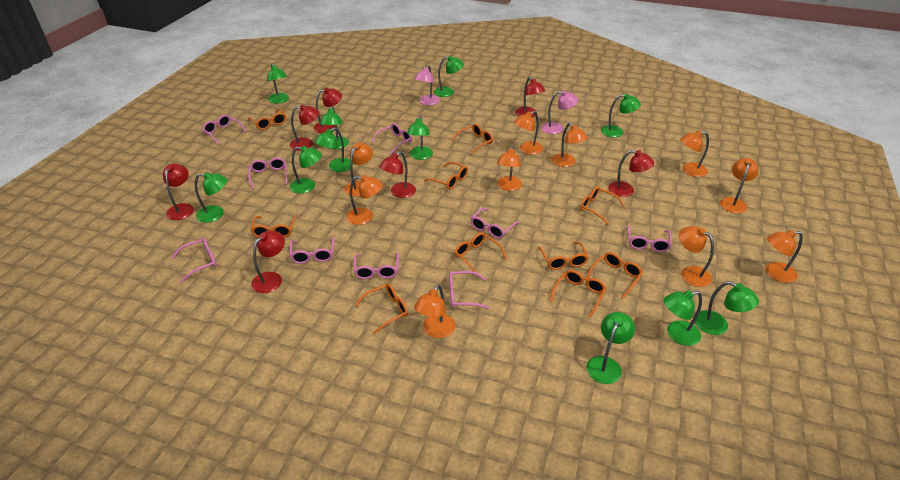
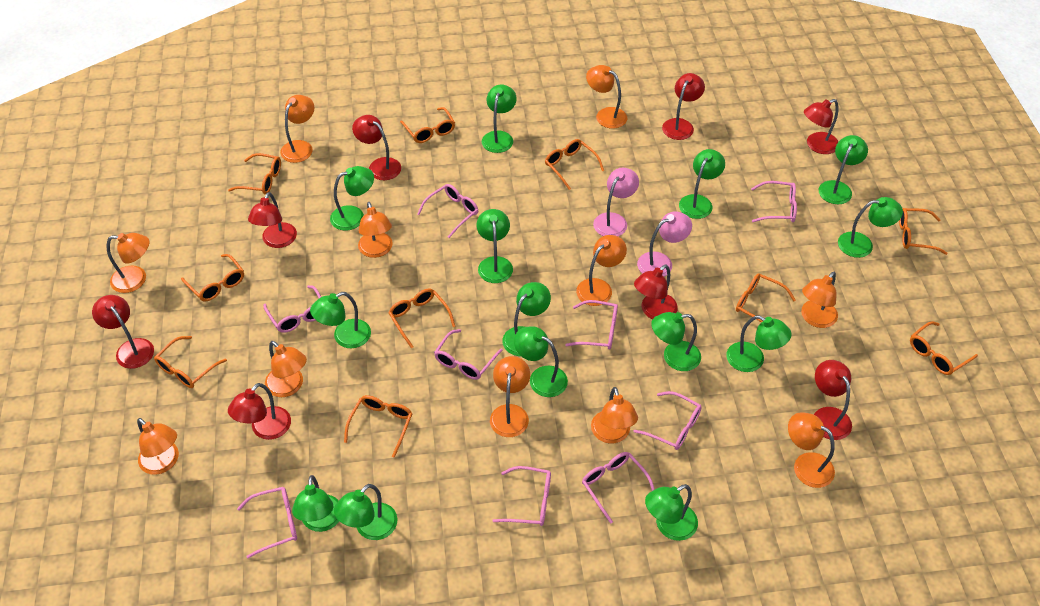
green lamp: 11 -> 14
orange lamp: 10 -> 11
red lamp: 7 -> 8

